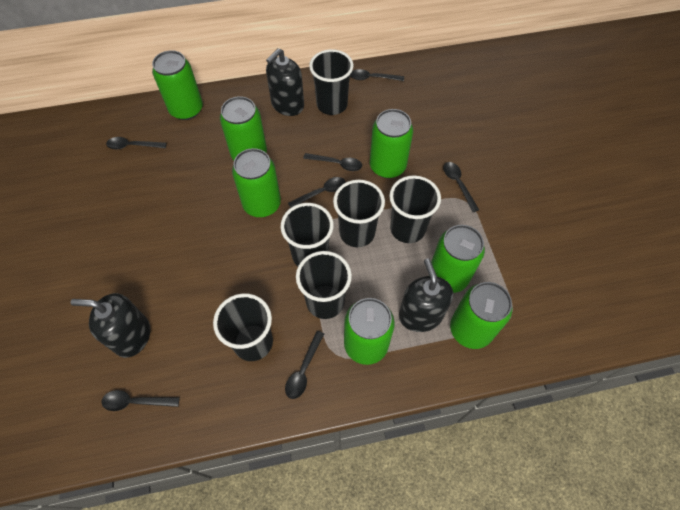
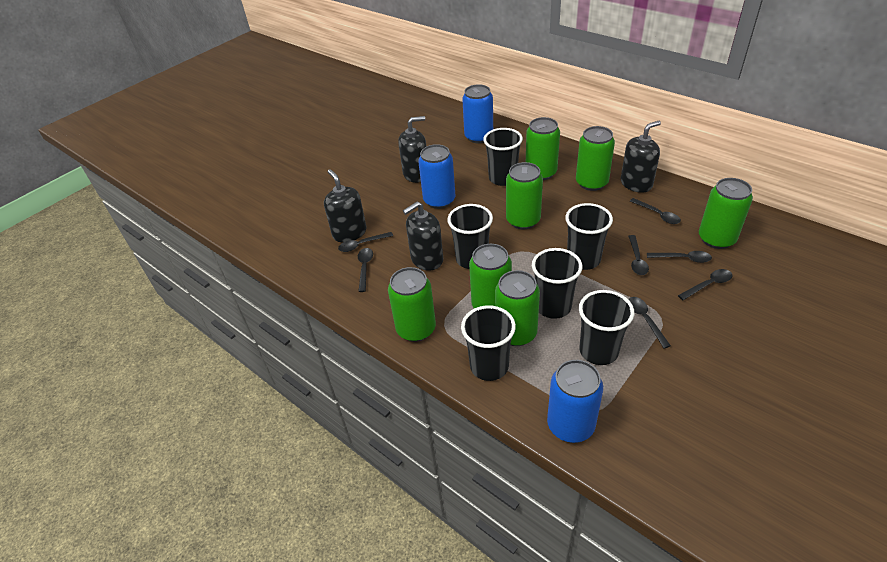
black soap dispenser: 3 -> 4
blue can: 0 -> 3

